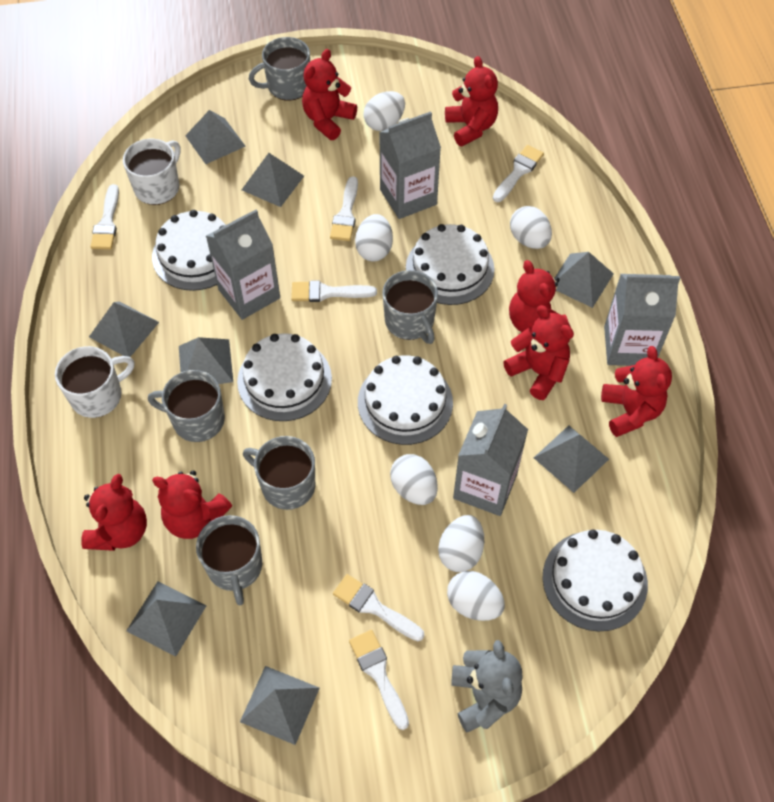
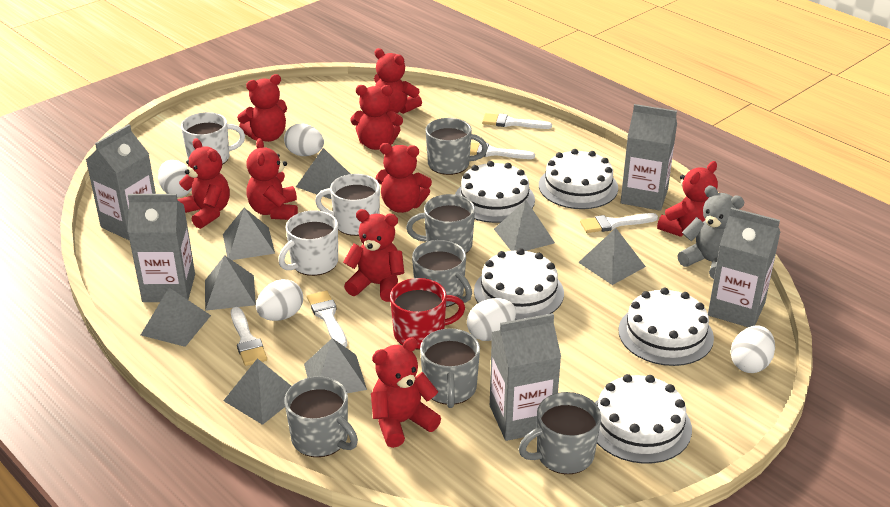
grey carton: 4 -> 5
grey mug: 5 -> 6
red mug: 0 -> 1
red teddy bear: 7 -> 9
white brush: 6 -> 5
white egg: 6 -> 5
white mug: 2 -> 3

